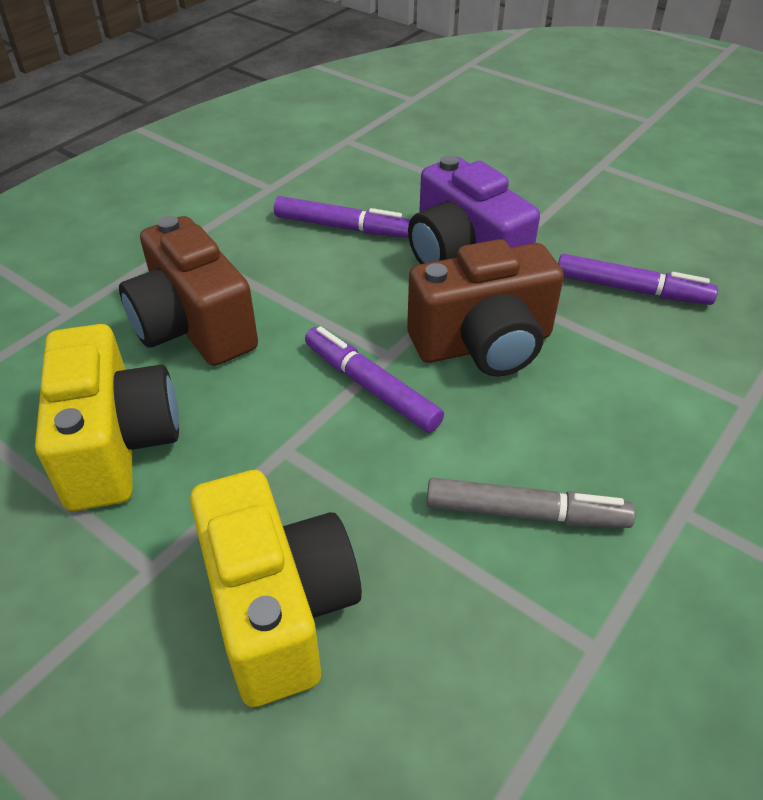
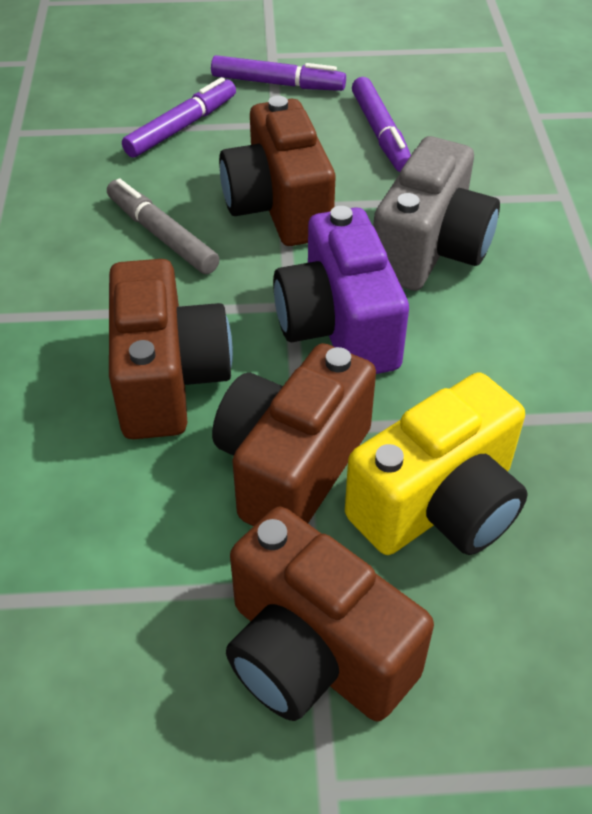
brown camera: 2 -> 4
grey camera: 0 -> 1
yellow camera: 2 -> 1

